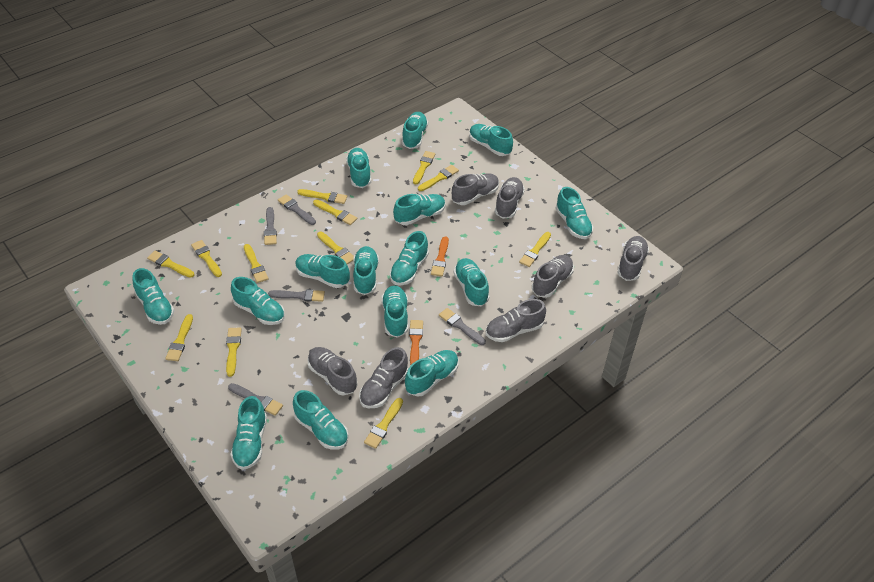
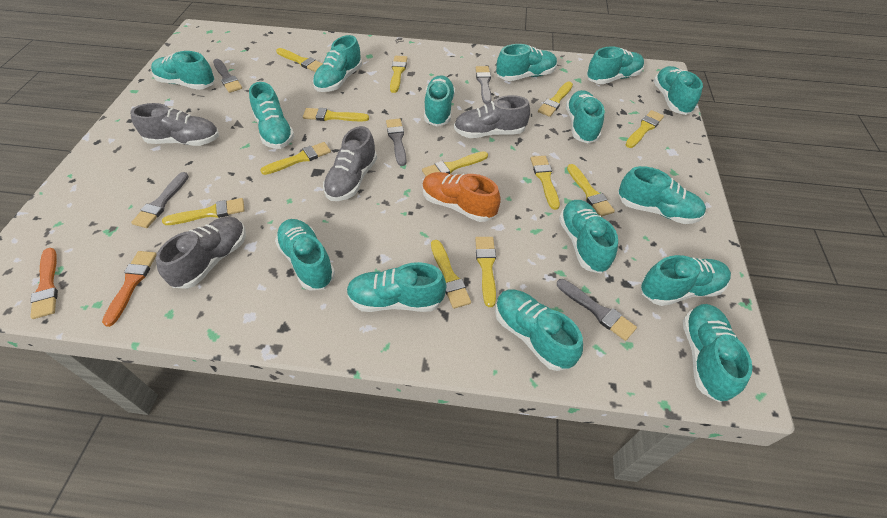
grey shoe: 7 -> 4
orange shoe: 0 -> 1

